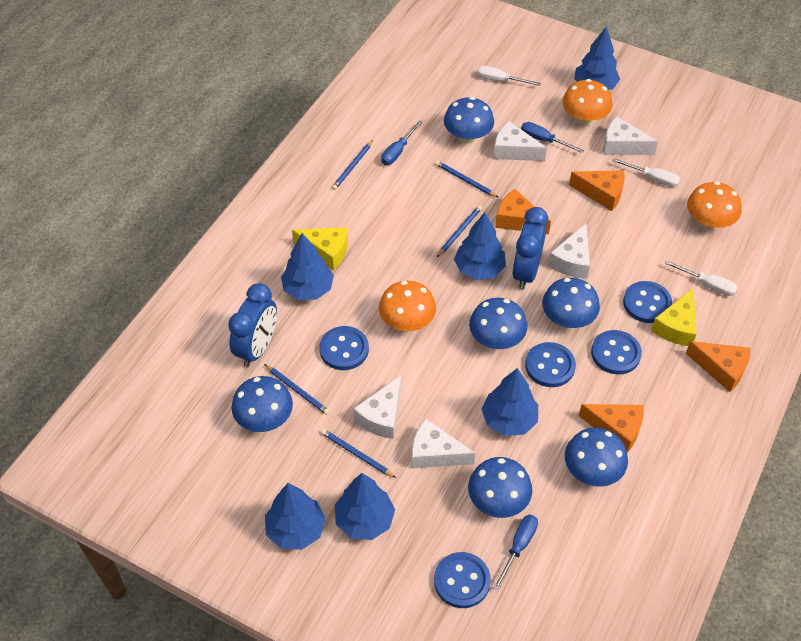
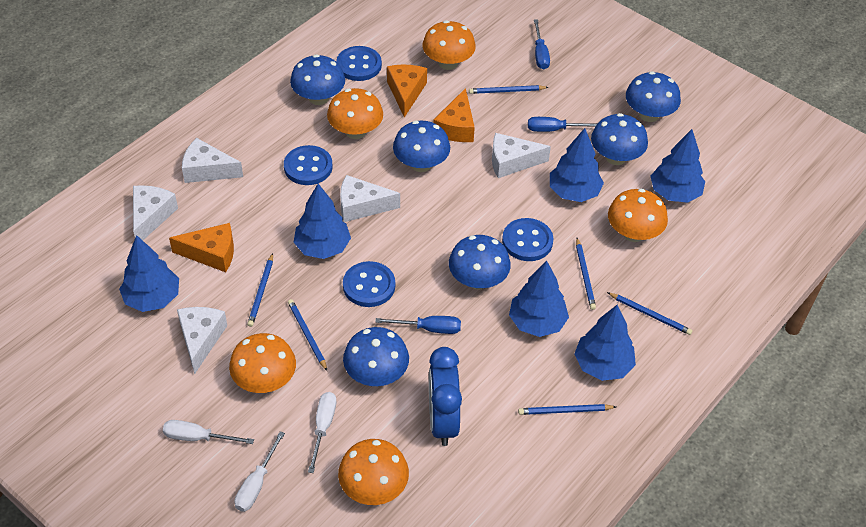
blue button: 5 -> 4
blue clock: 2 -> 1
blue pencil: 5 -> 6
orange cheese: 4 -> 3
orange mushroom: 3 -> 5
yellow cheese: 2 -> 0

